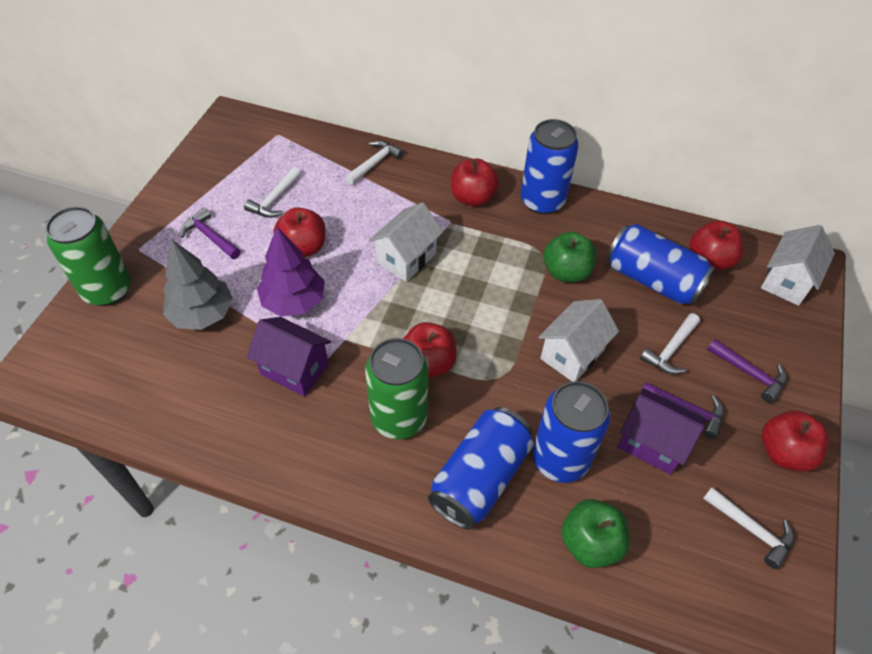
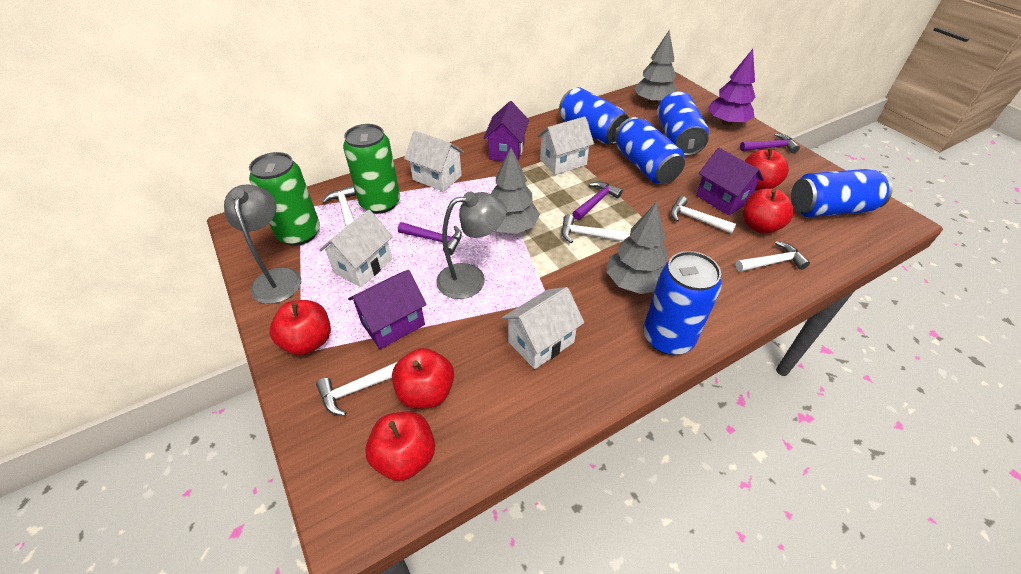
blue can: 4 -> 5
green apple: 2 -> 0
grey lamp: 0 -> 2
grey tree: 1 -> 3
purple house: 2 -> 3
white hammer: 4 -> 5
white house: 3 -> 4

